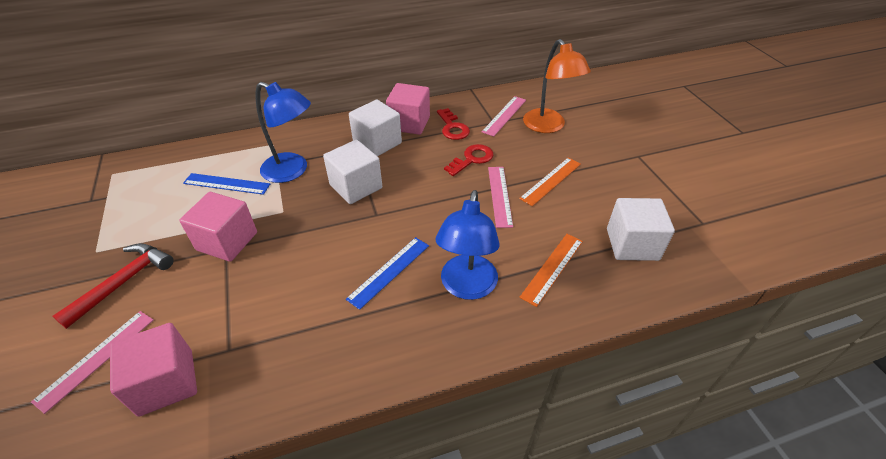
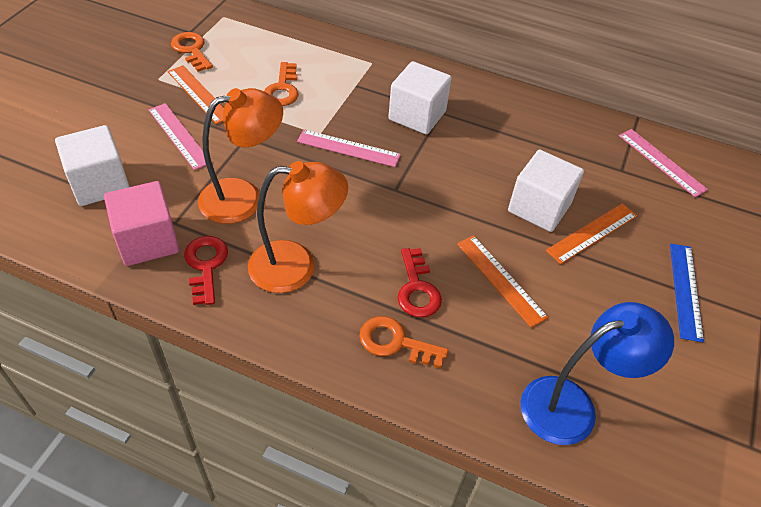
blue lamp: 2 -> 1
blue ruler: 2 -> 1
orange key: 0 -> 3
orange lamp: 1 -> 2
orange ruler: 2 -> 3
pink cube: 3 -> 1
red hammer: 1 -> 0

